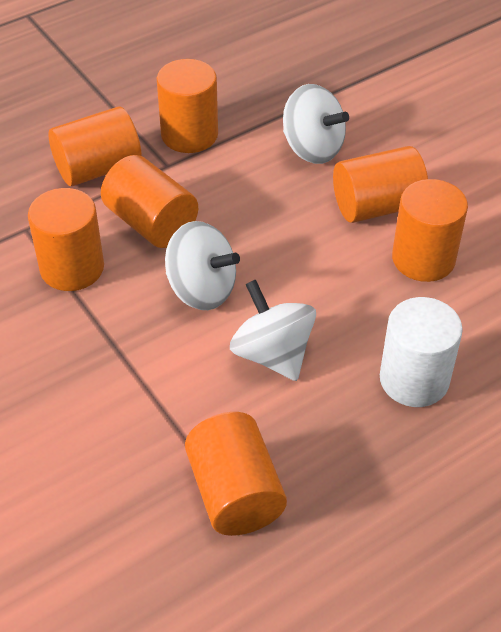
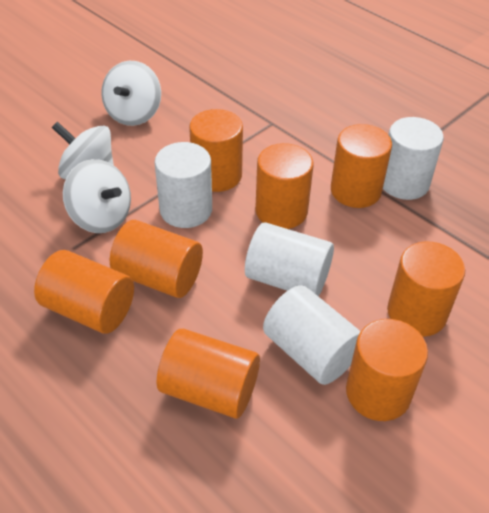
orange cylinder: 7 -> 8
white cylinder: 1 -> 4

